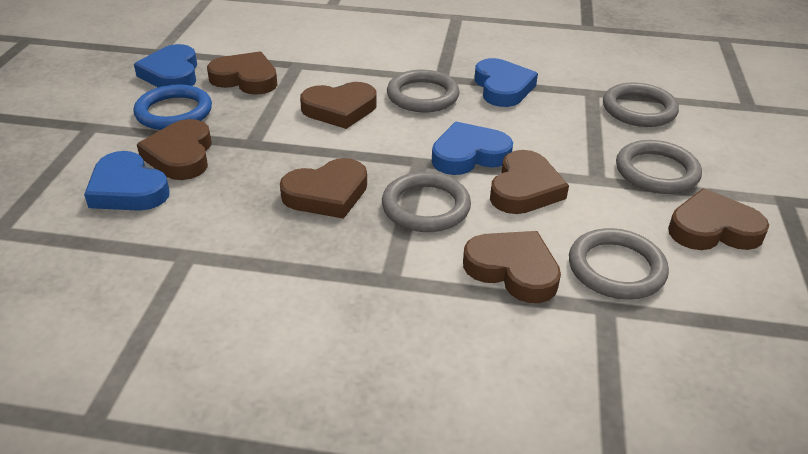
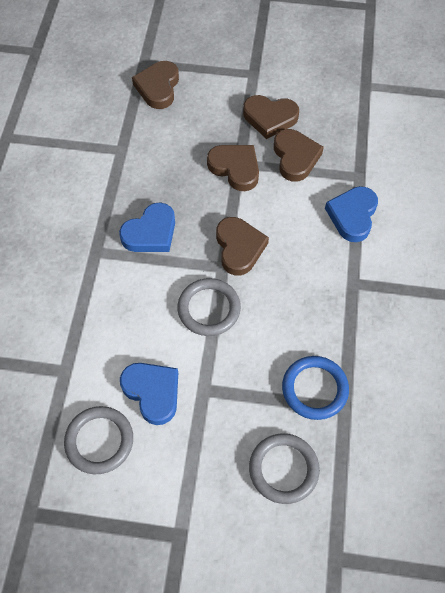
blue heart: 4 -> 3
brown heart: 7 -> 5
grey ring: 5 -> 3

